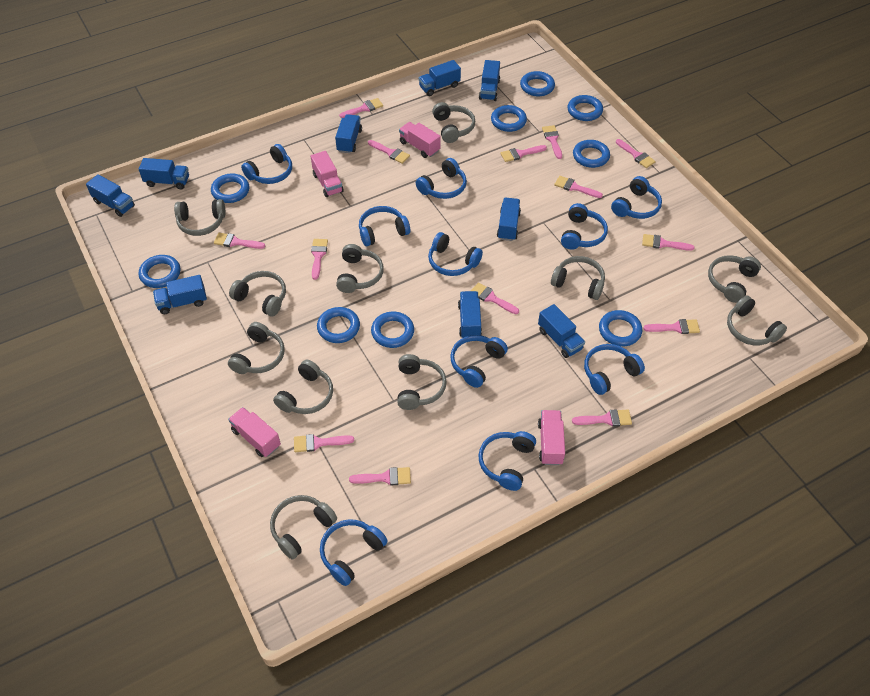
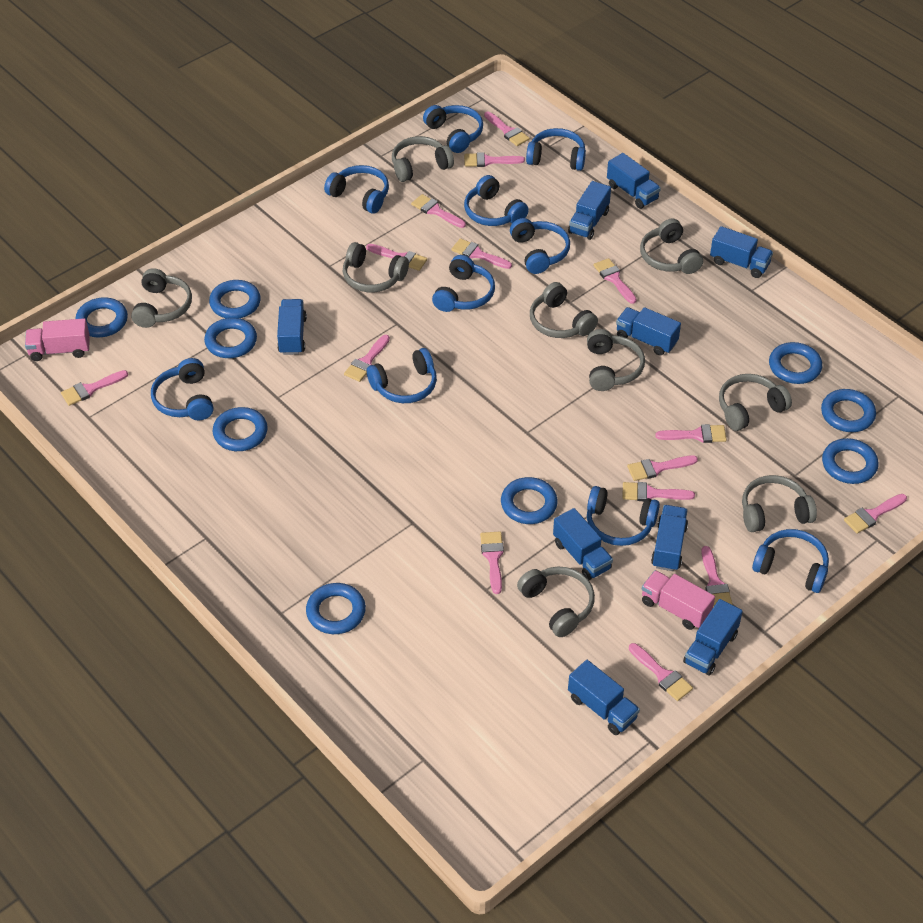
grey headphones: 11 -> 9
pink brush: 14 -> 15
pink truck: 4 -> 2

